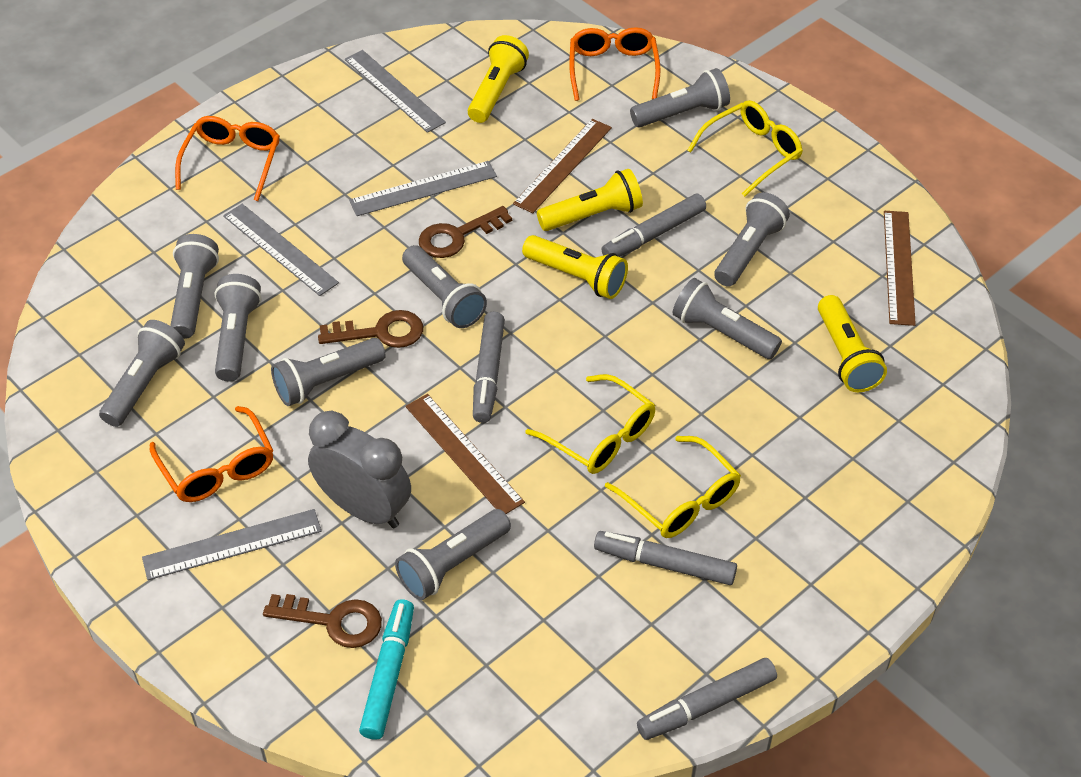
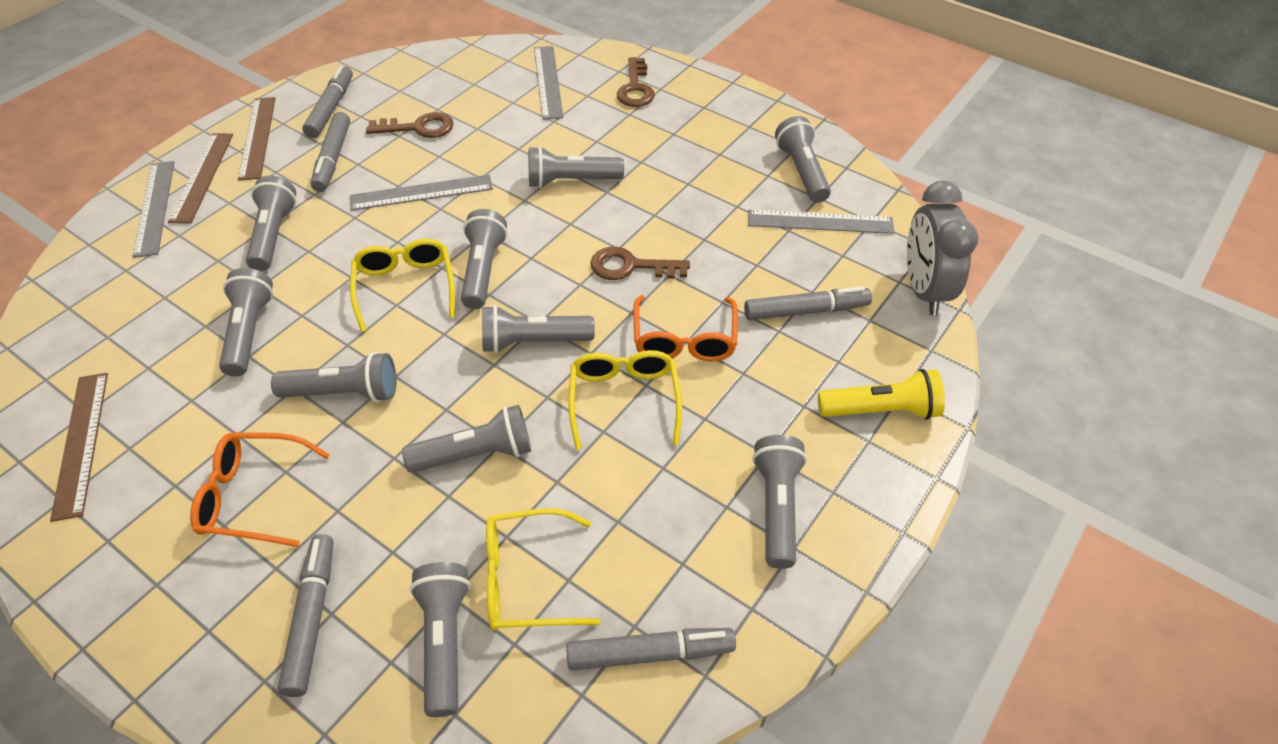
grey flashlight: 9 -> 10
grey marker: 4 -> 5
orange glasses: 3 -> 2
turquoise marker: 1 -> 0
yellow flashlight: 4 -> 1

